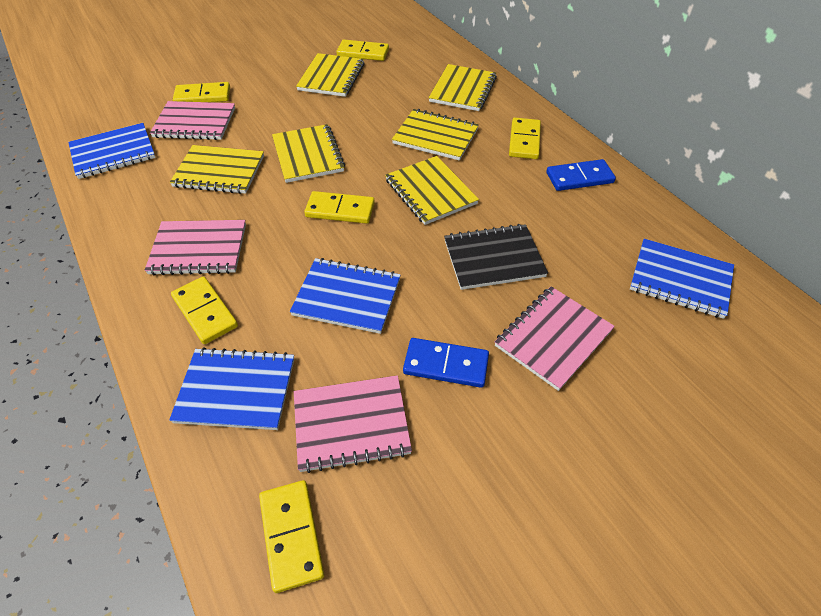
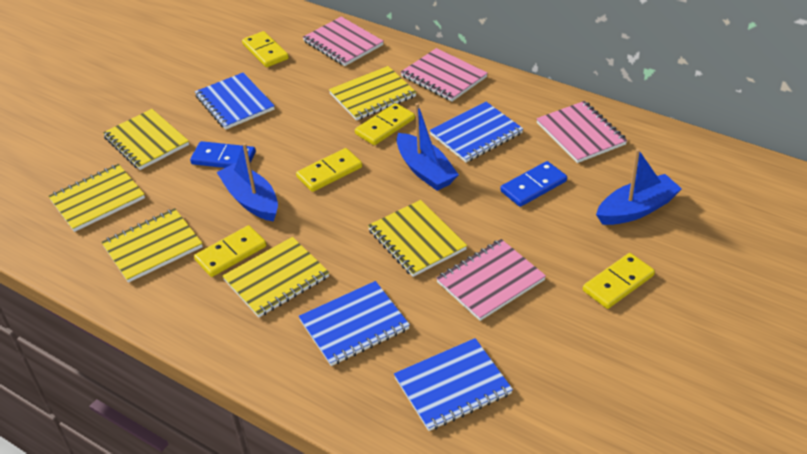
black notebook: 1 -> 0
blue boat: 0 -> 3
yellow domino: 6 -> 5

